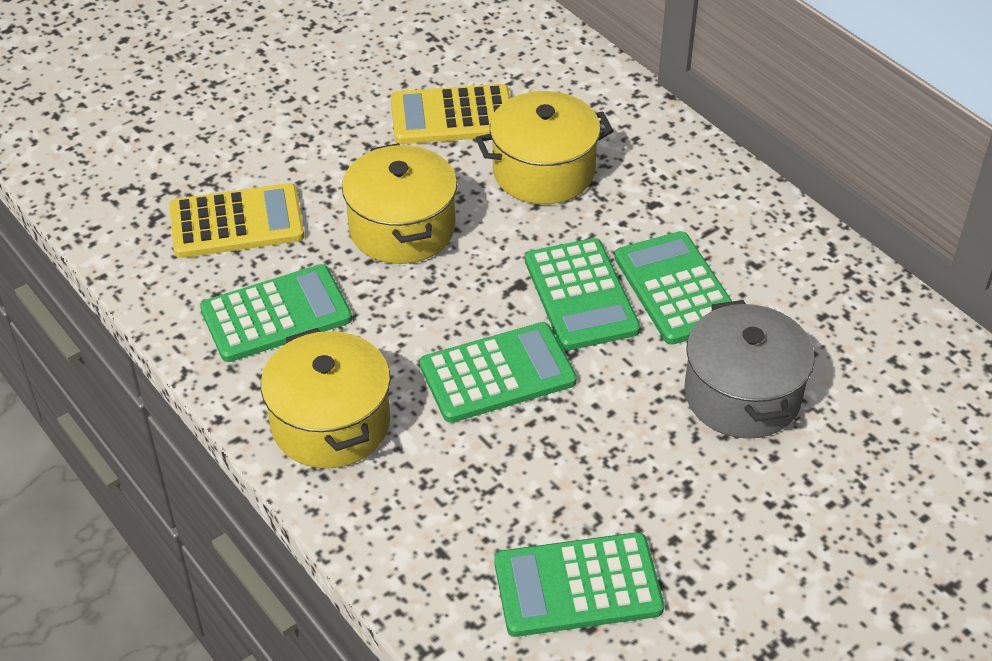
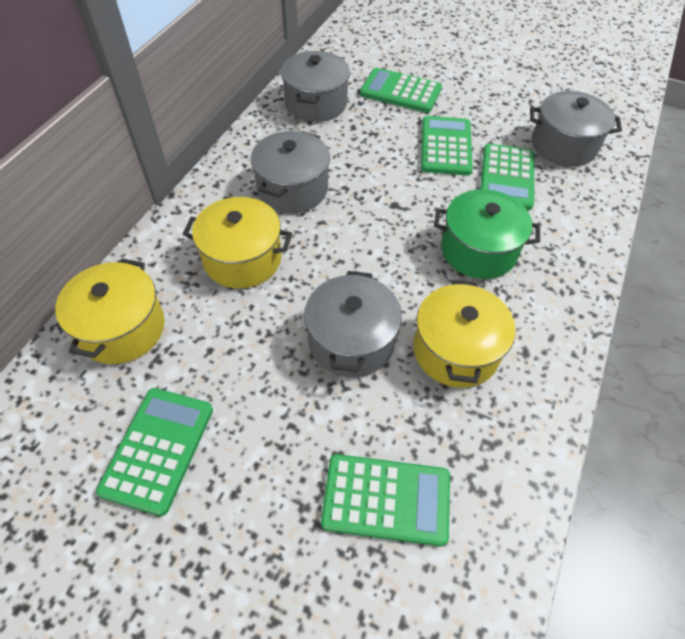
green pot: 0 -> 1
grey pot: 1 -> 4
yellow calculator: 2 -> 0

